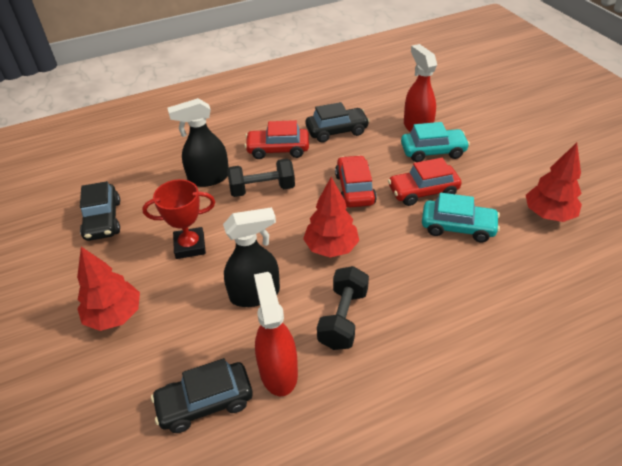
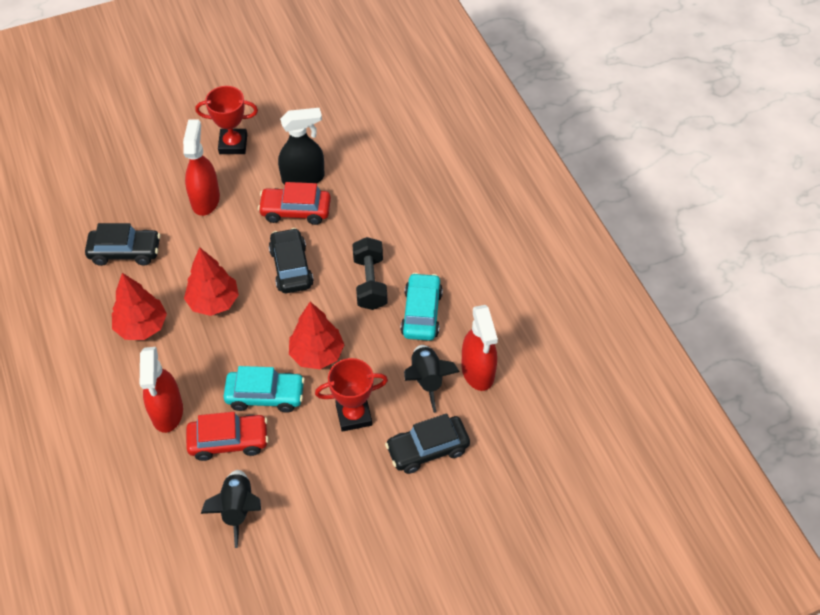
black dumbbell: 2 -> 1
black rocket: 0 -> 2
black spray bottle: 2 -> 1
red car: 3 -> 2
red spray bottle: 2 -> 3
red trophy: 1 -> 2

